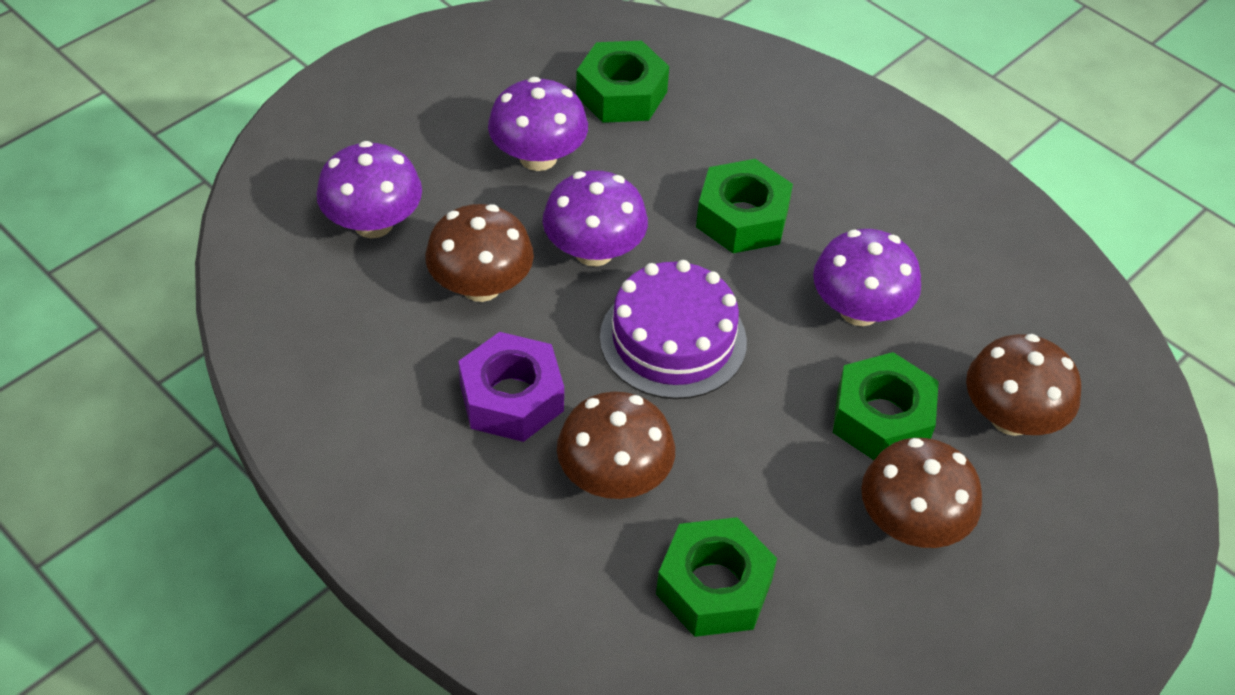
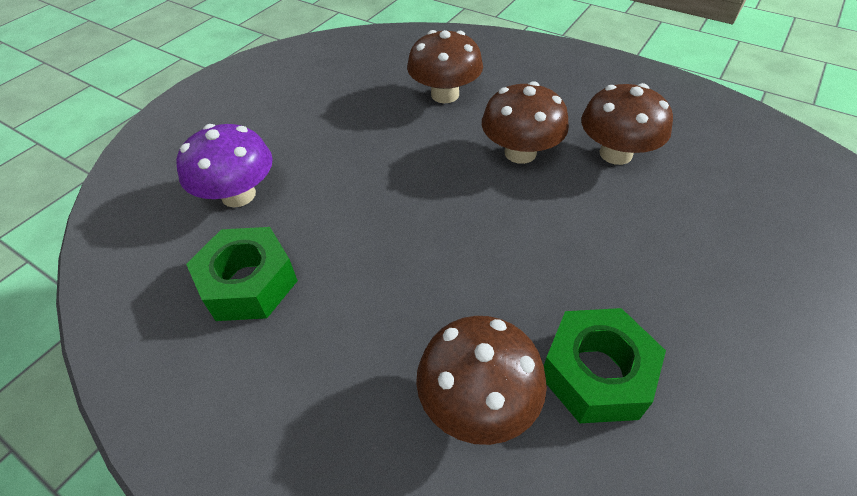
green nut: 4 -> 2
purple cake: 1 -> 0
purple mushroom: 4 -> 1
purple nut: 1 -> 0

